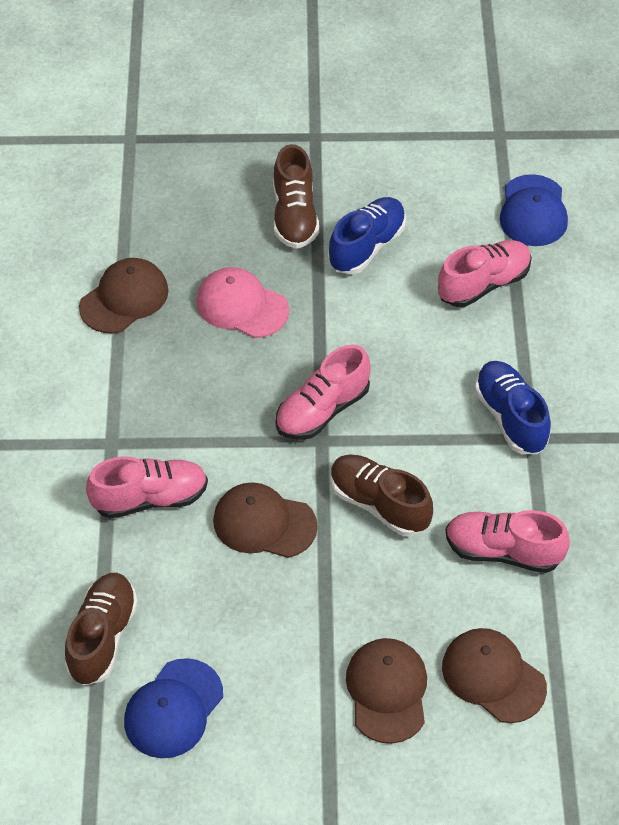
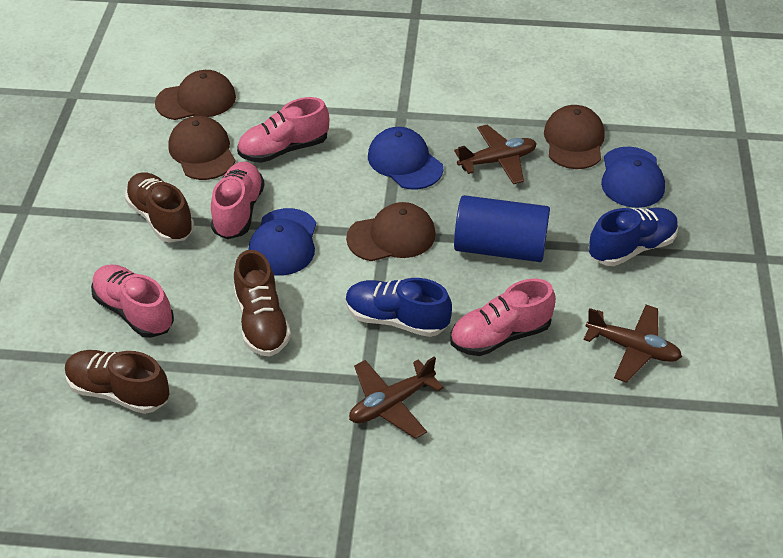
blue cap: 2 -> 3
blue cylinder: 0 -> 1
brown plane: 0 -> 3
pink cap: 1 -> 0

